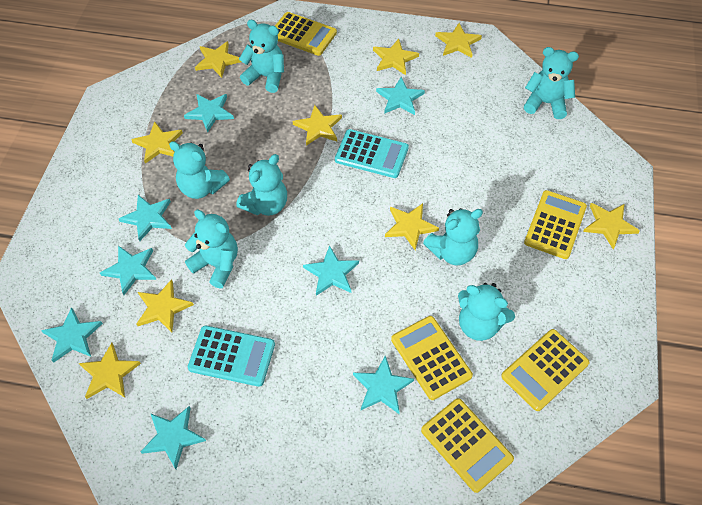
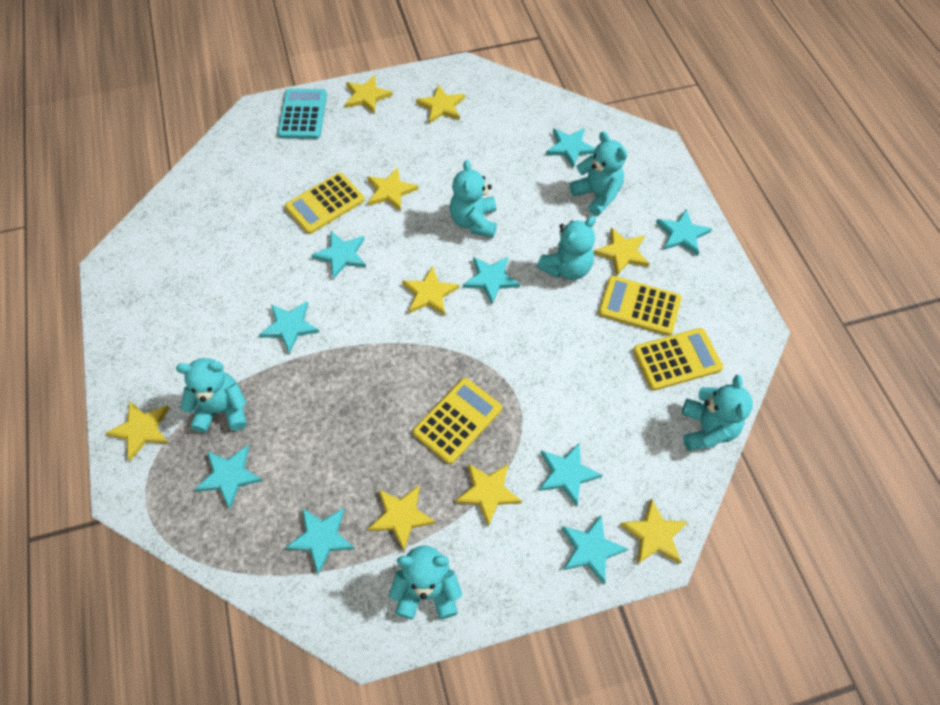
turquoise calculator: 2 -> 1
turquoise star: 8 -> 9
turquoise teddy bear: 7 -> 6
yellow calculator: 5 -> 4

